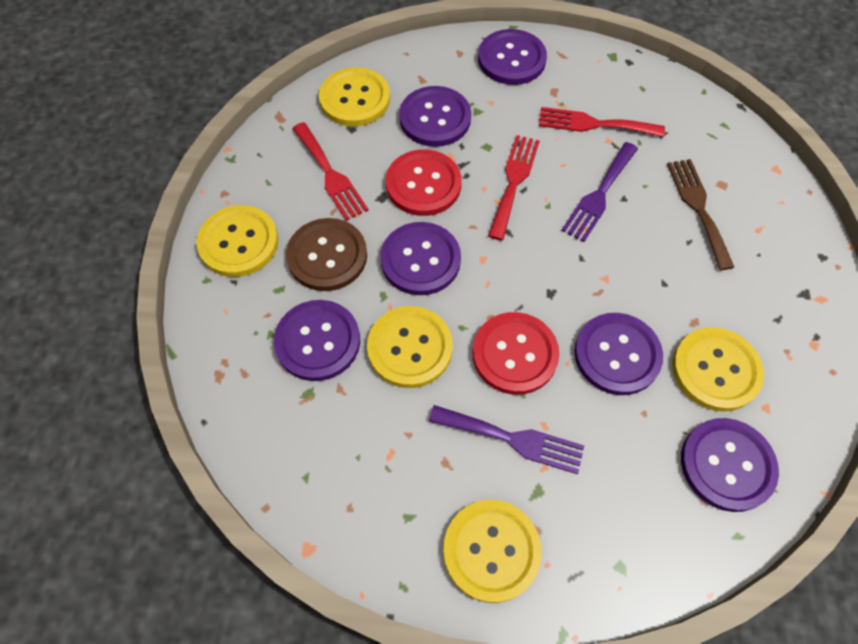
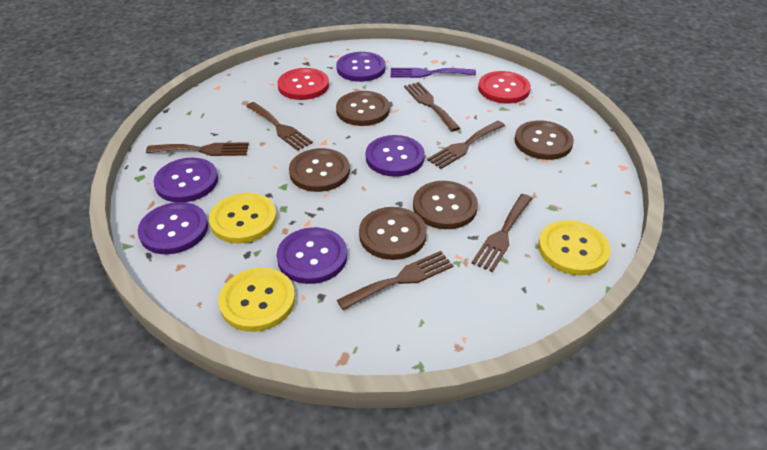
brown button: 1 -> 5
brown fork: 1 -> 6
purple button: 6 -> 5
purple fork: 2 -> 1
red fork: 3 -> 0
yellow button: 5 -> 3

